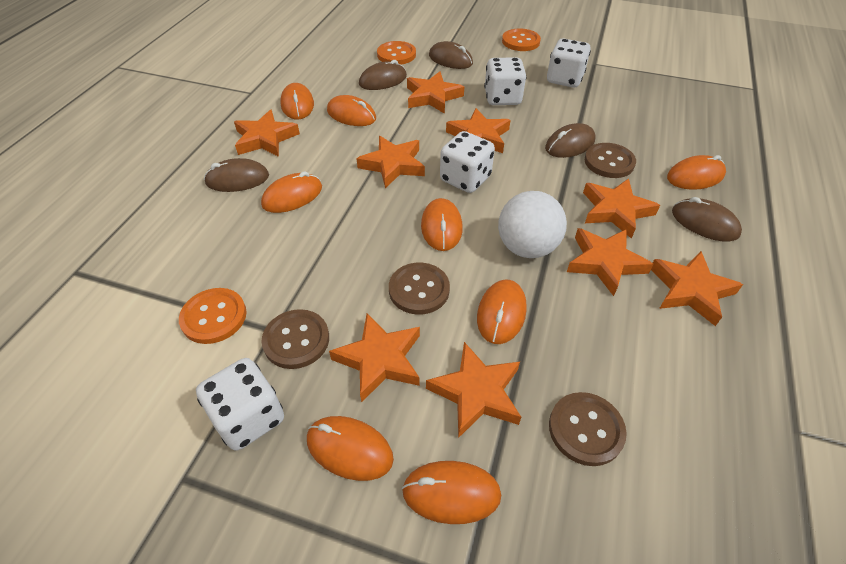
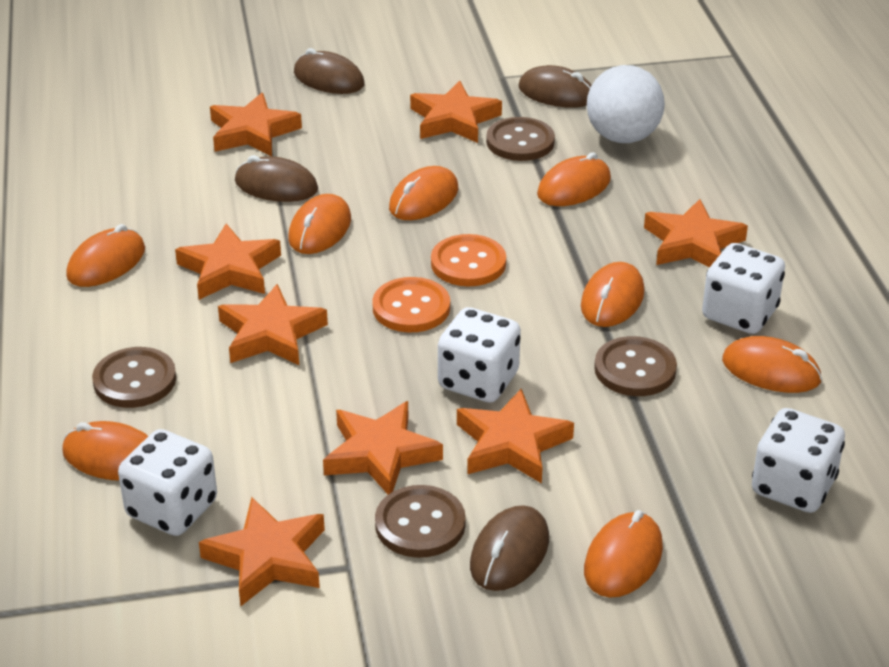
brown mouse: 5 -> 4
orange button: 3 -> 2
orange star: 9 -> 8

